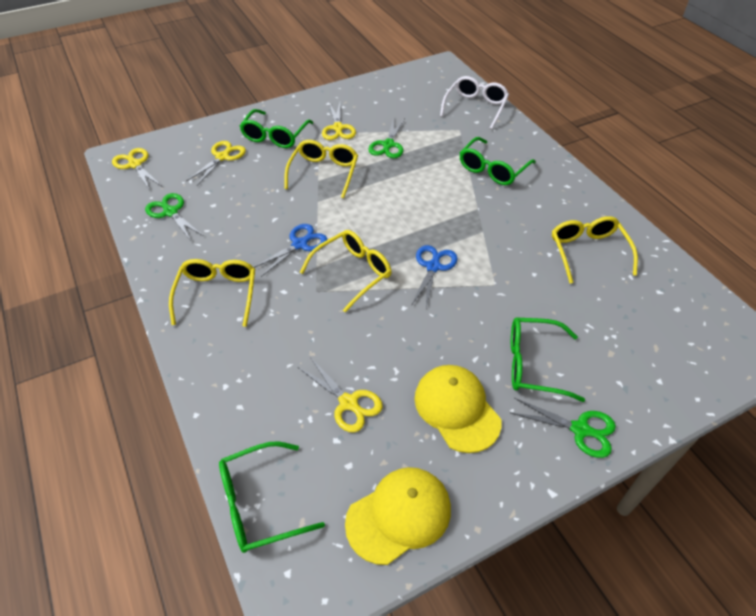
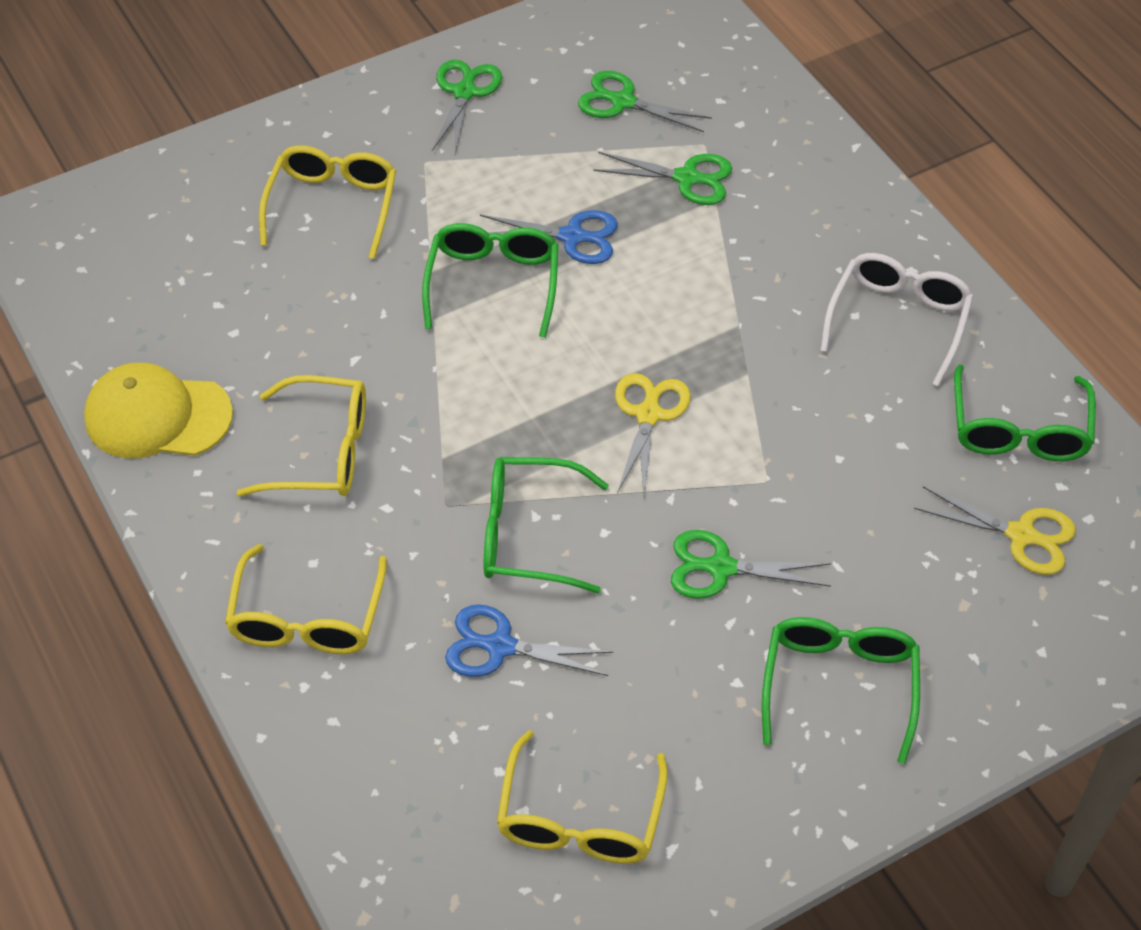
green scissors: 3 -> 4
yellow cap: 2 -> 1
yellow scissors: 4 -> 2

